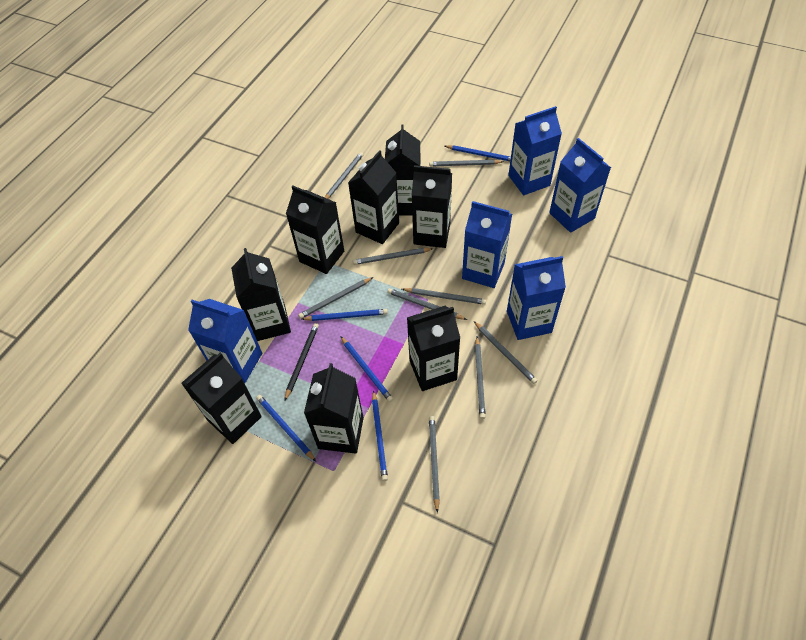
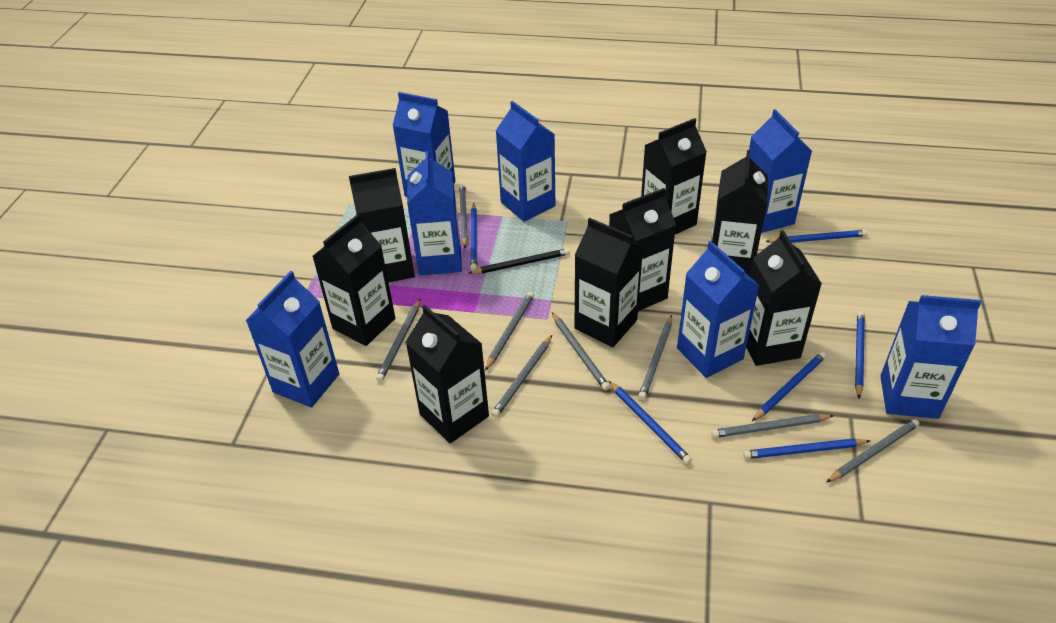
blue carton: 5 -> 7
blue pencil: 5 -> 6
grey pencil: 9 -> 8

